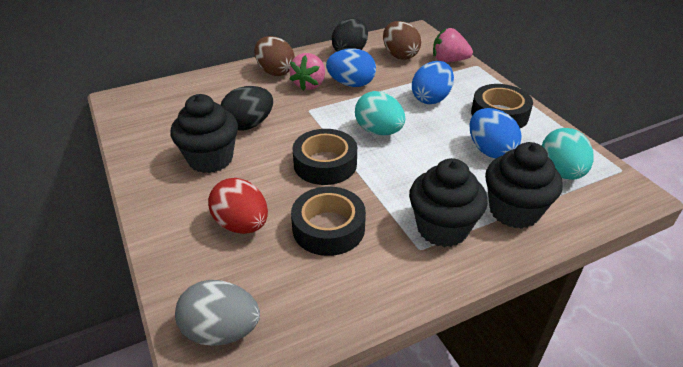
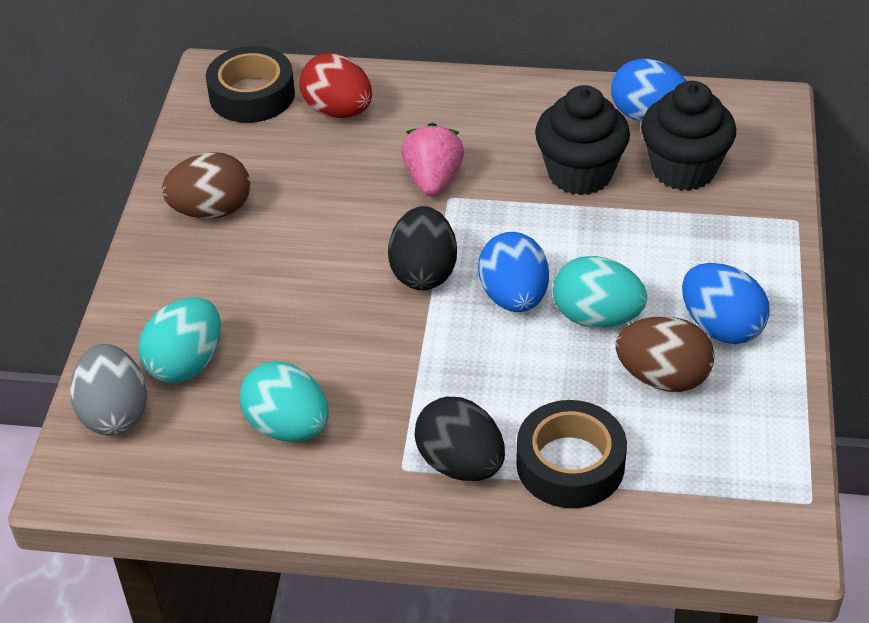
black cupcake: 3 -> 2
black tape: 3 -> 2
pink strawberry: 2 -> 1
turquoise egg: 2 -> 3

